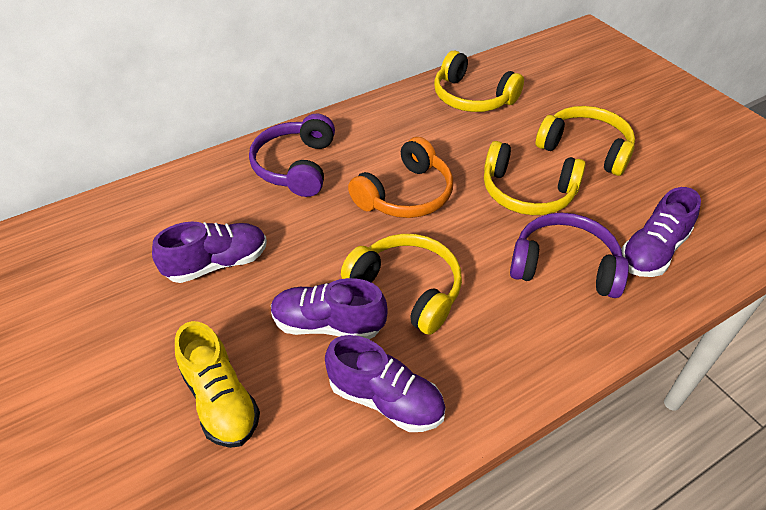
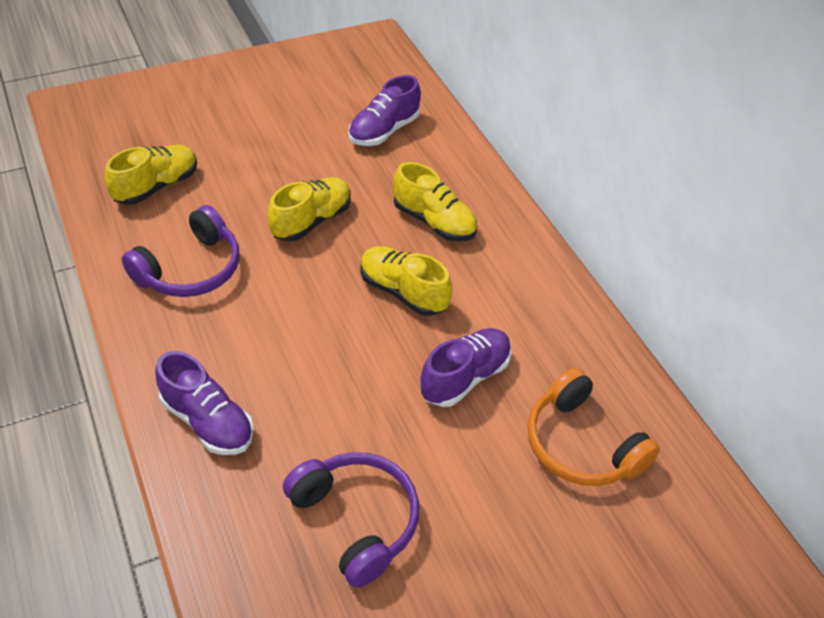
purple shoe: 4 -> 3
yellow headphones: 4 -> 0
yellow shoe: 1 -> 4

